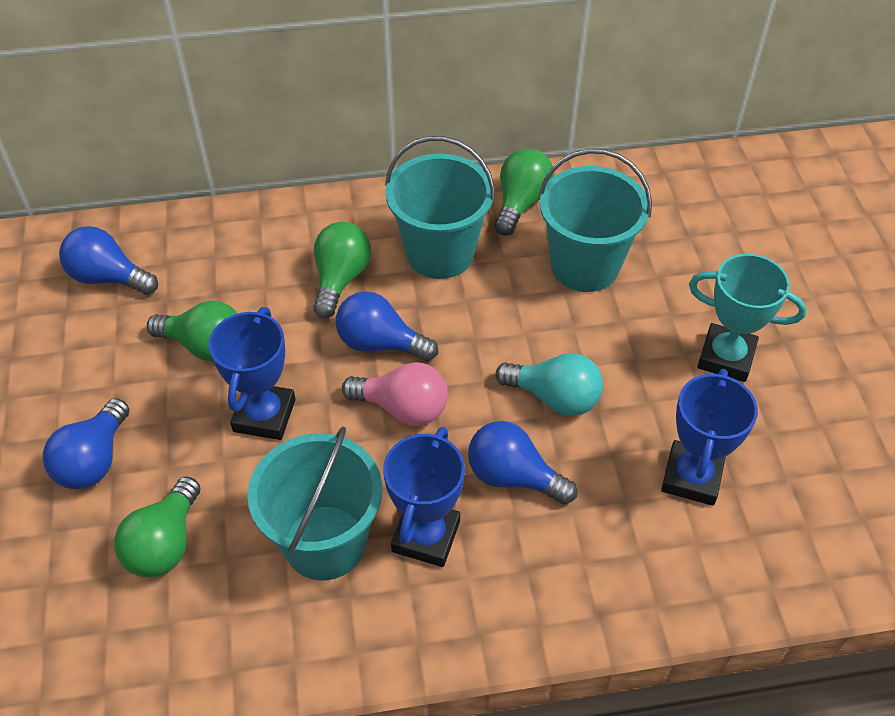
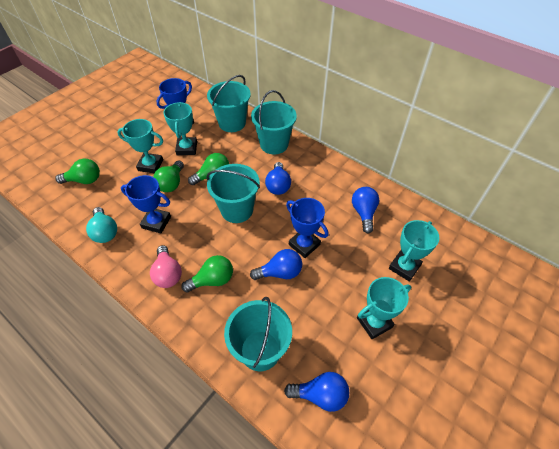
turquoise bucket: 3 -> 4
turquoise trophy: 1 -> 4

